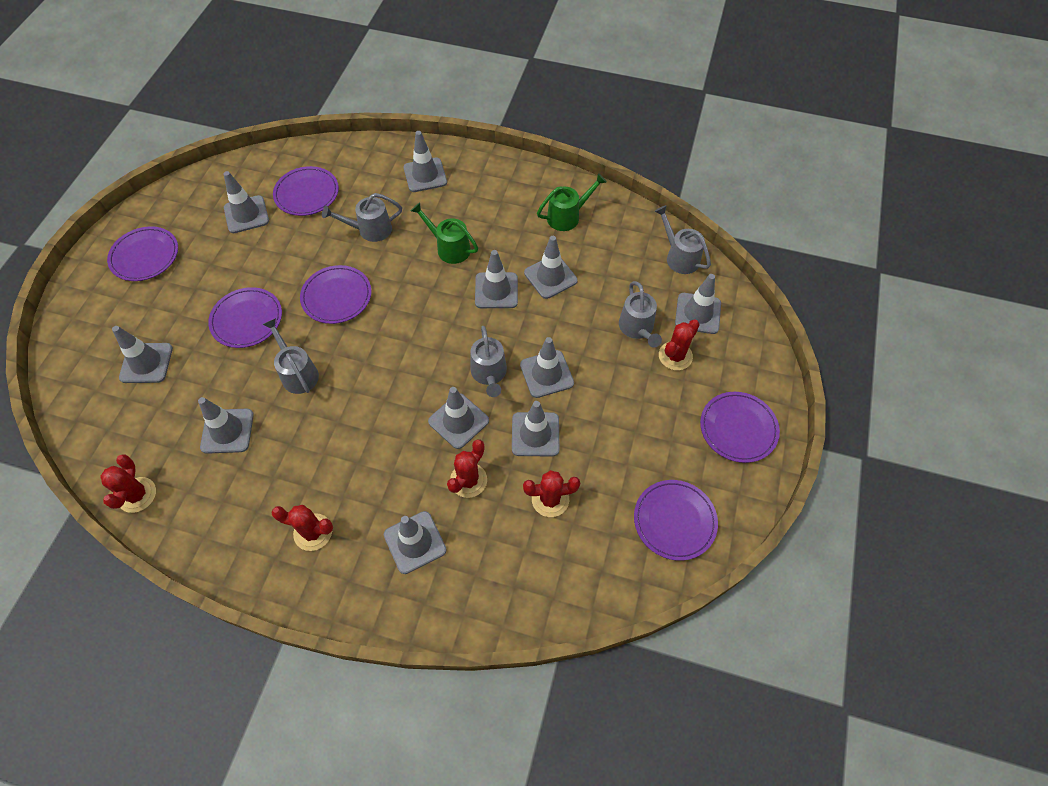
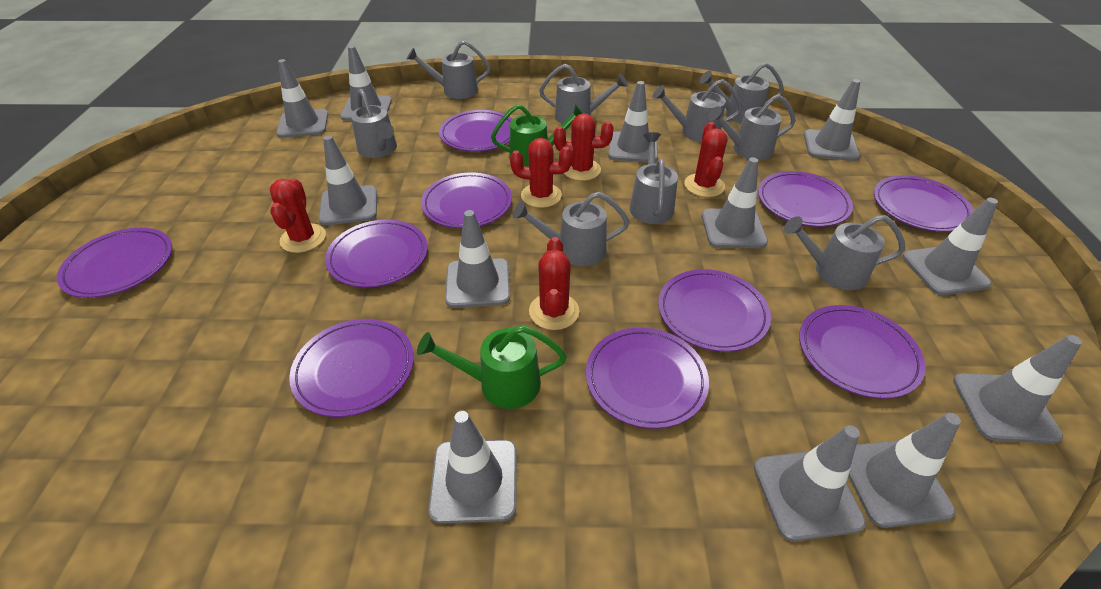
grey traffic cone: 11 -> 12
grey watering can: 5 -> 9
purple plate: 6 -> 10

